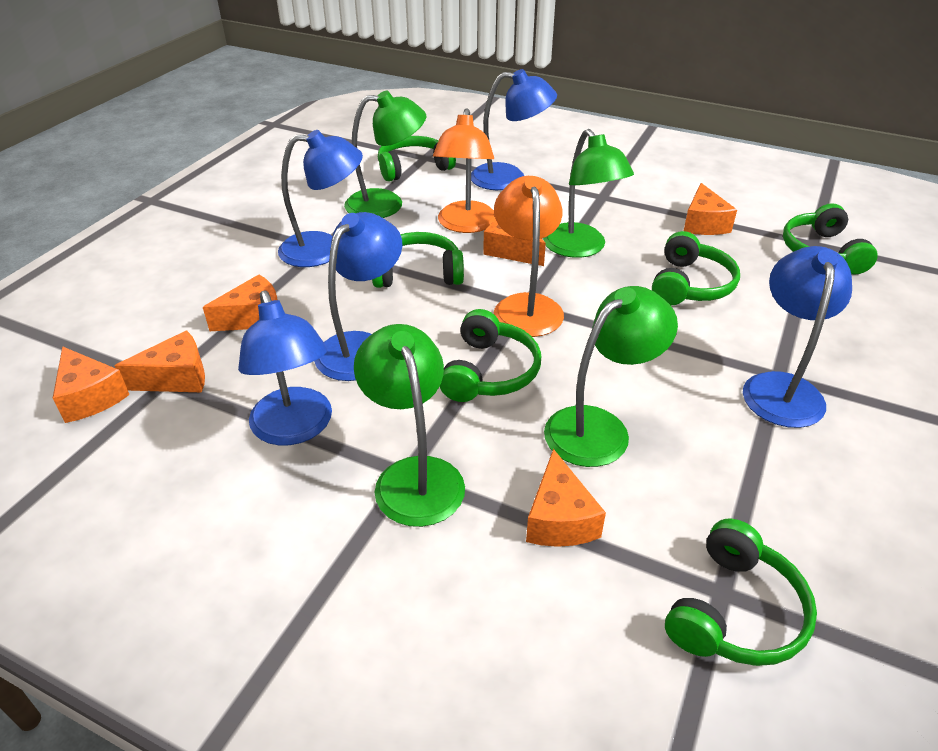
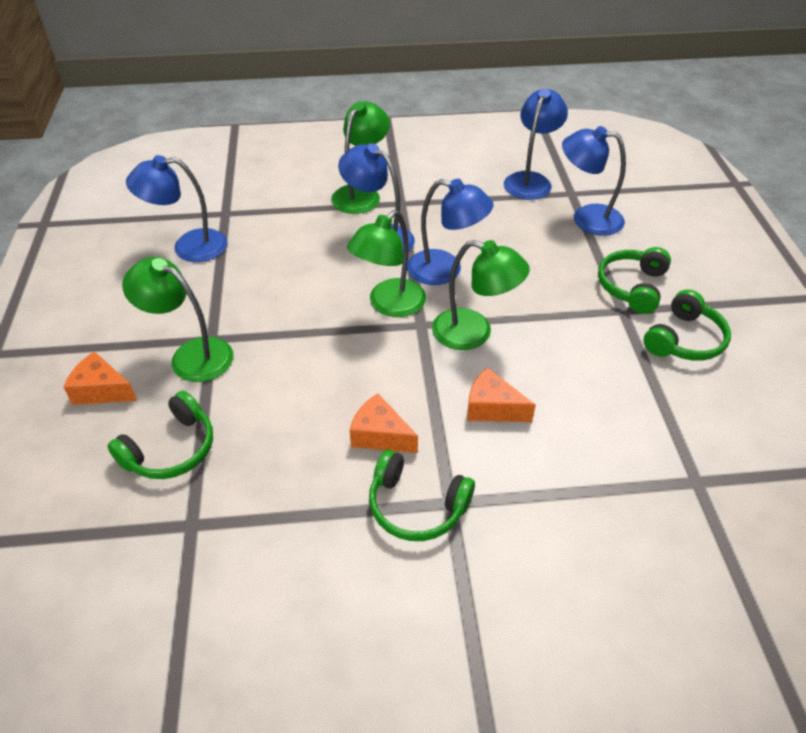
green headphones: 6 -> 4
orange cheese: 6 -> 3
orange lamp: 2 -> 0

